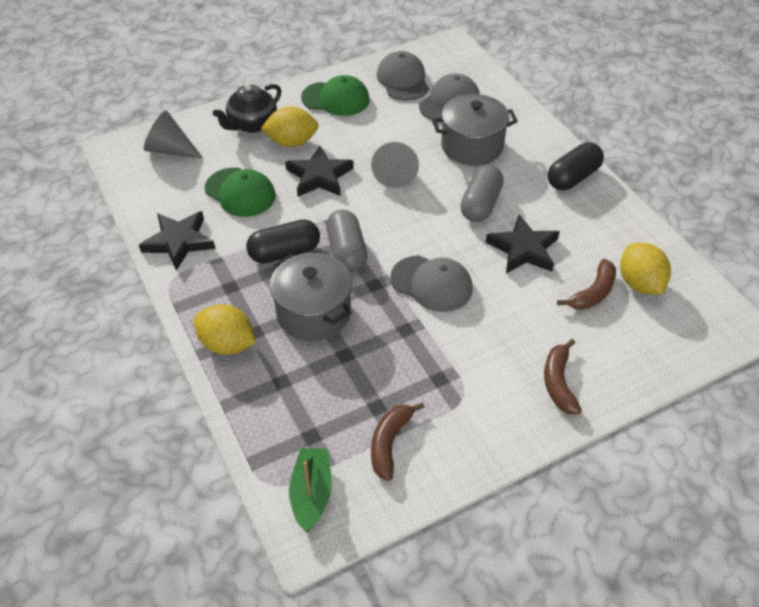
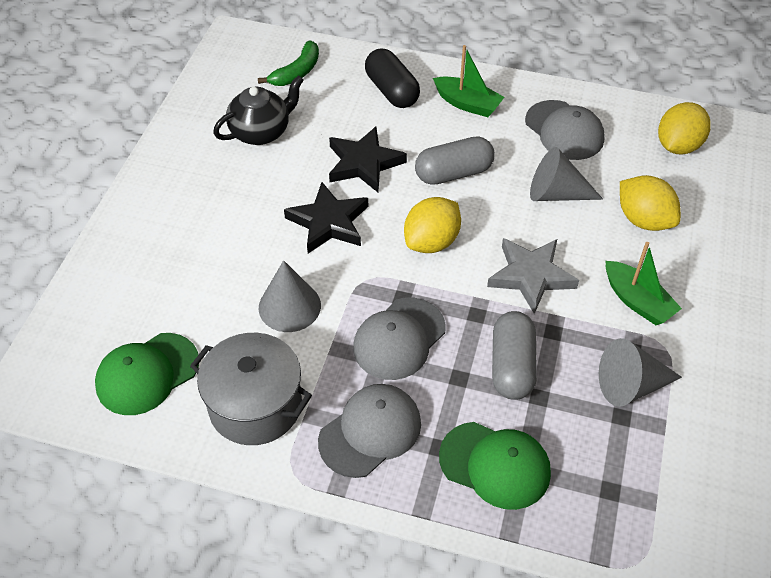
black capsule: 2 -> 1
black star: 3 -> 2
brown banana: 3 -> 0
green banana: 0 -> 1
green boat: 1 -> 2
grey cone: 2 -> 3
grey pot: 2 -> 1
grey star: 0 -> 1

